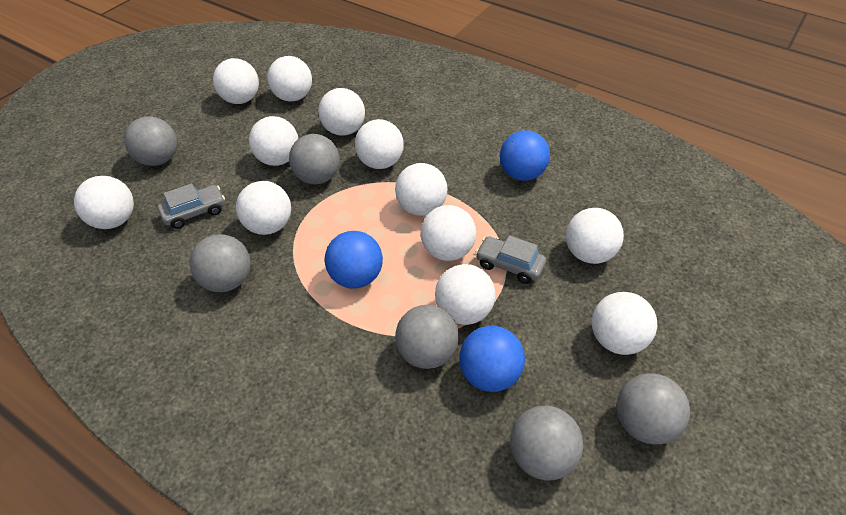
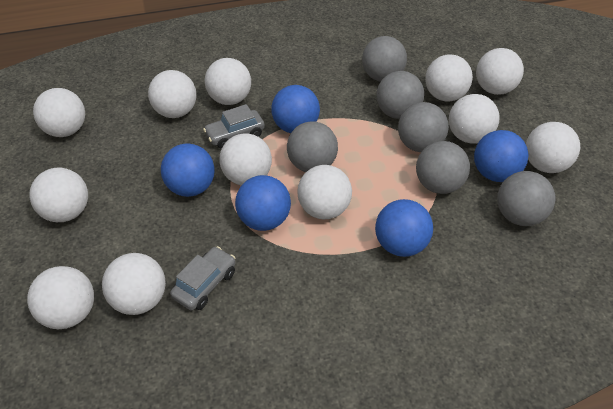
blue ball: 3 -> 5

